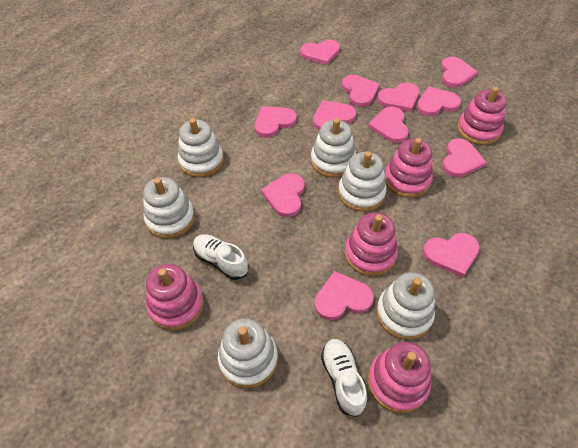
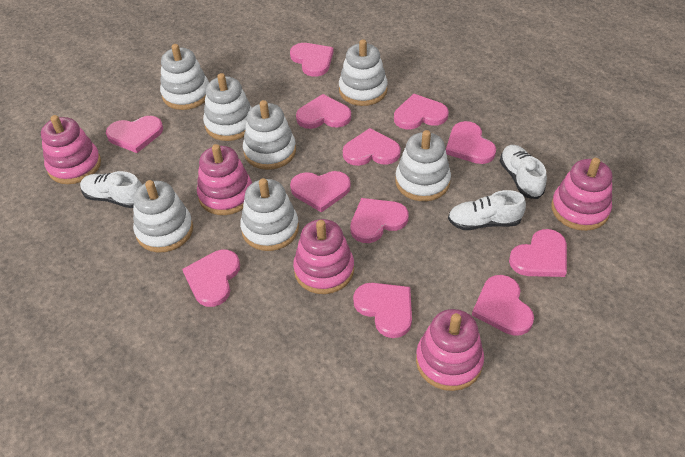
white shoe: 2 -> 3
white stacking toy: 6 -> 7

